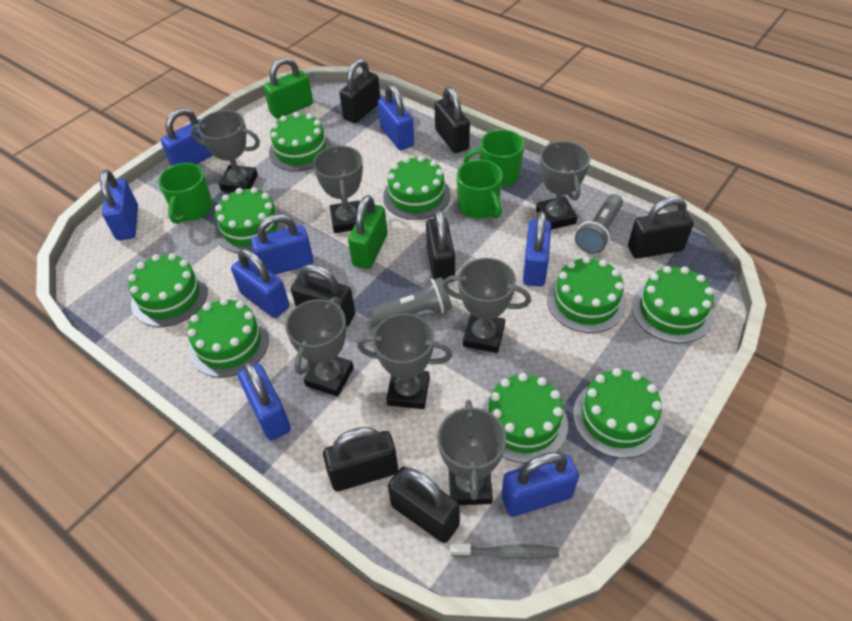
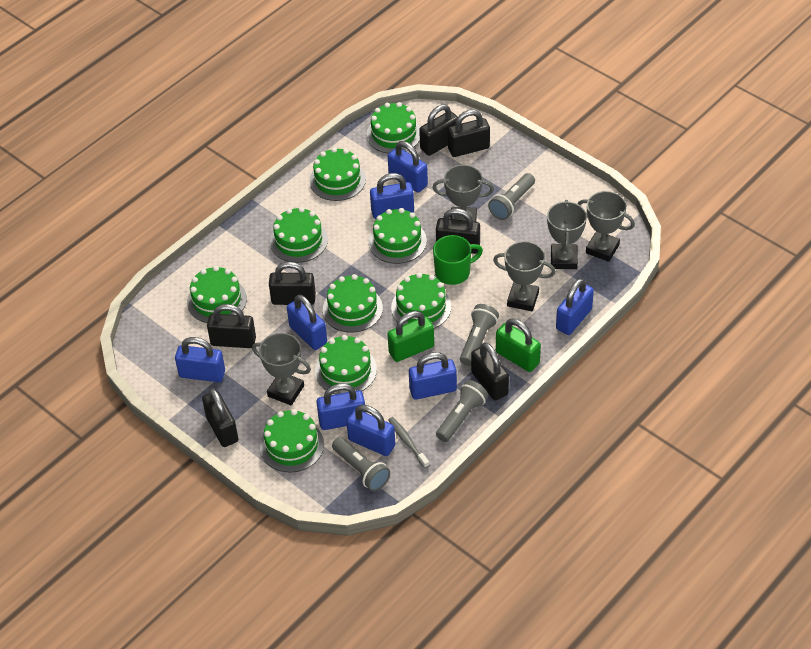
green mug: 3 -> 1
grey flashlight: 2 -> 4
grey trophy: 7 -> 5

